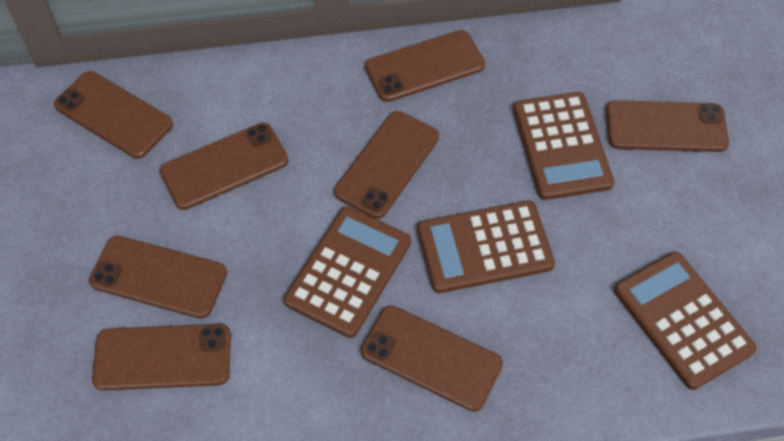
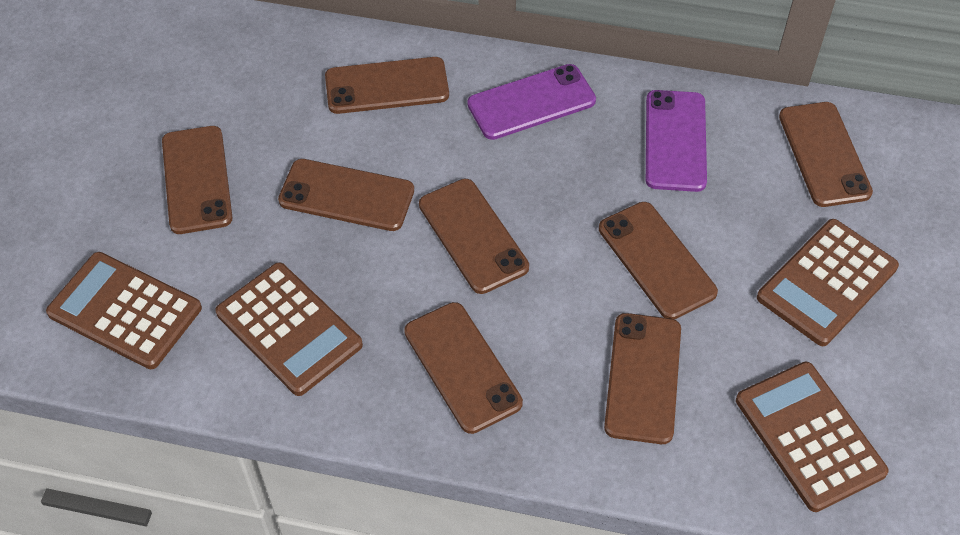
purple phone: 0 -> 2

